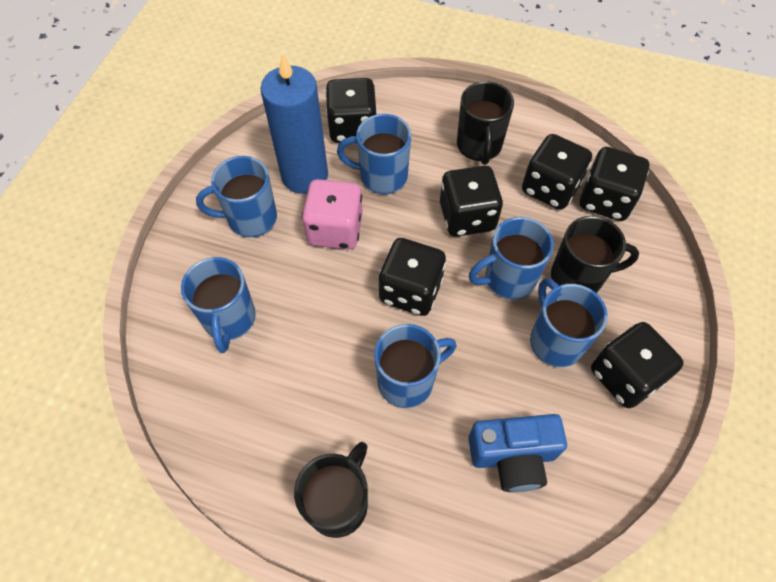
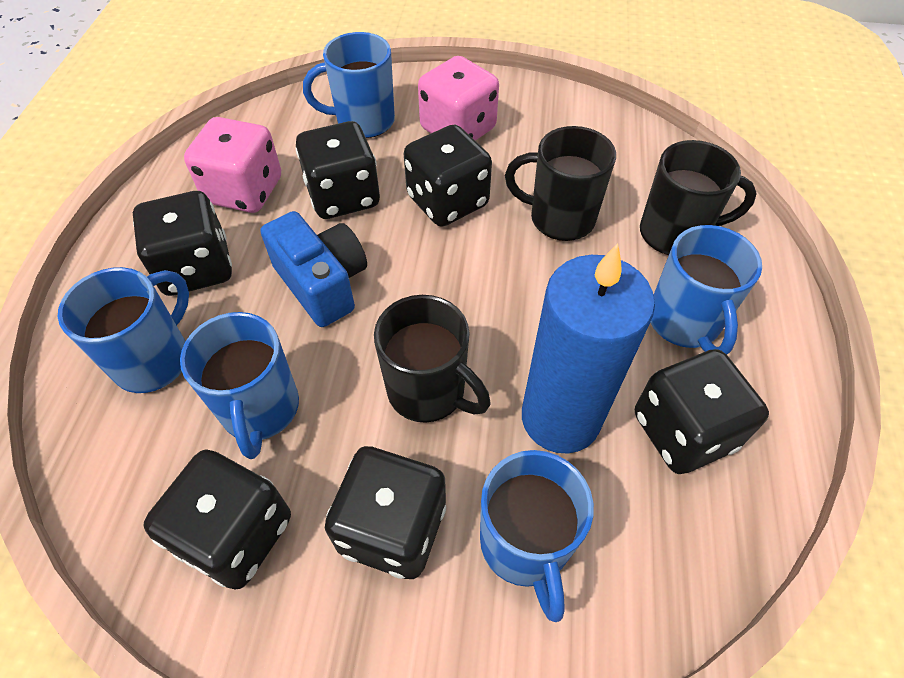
blue mug: 6 -> 5
pink dice: 1 -> 2

